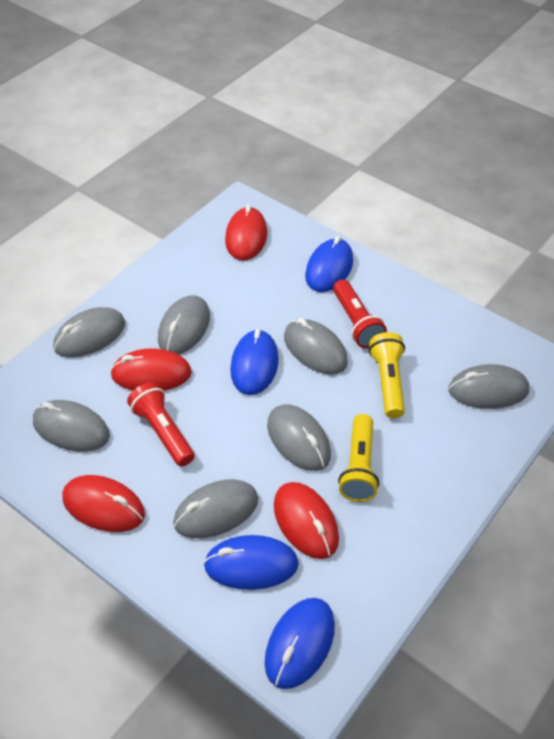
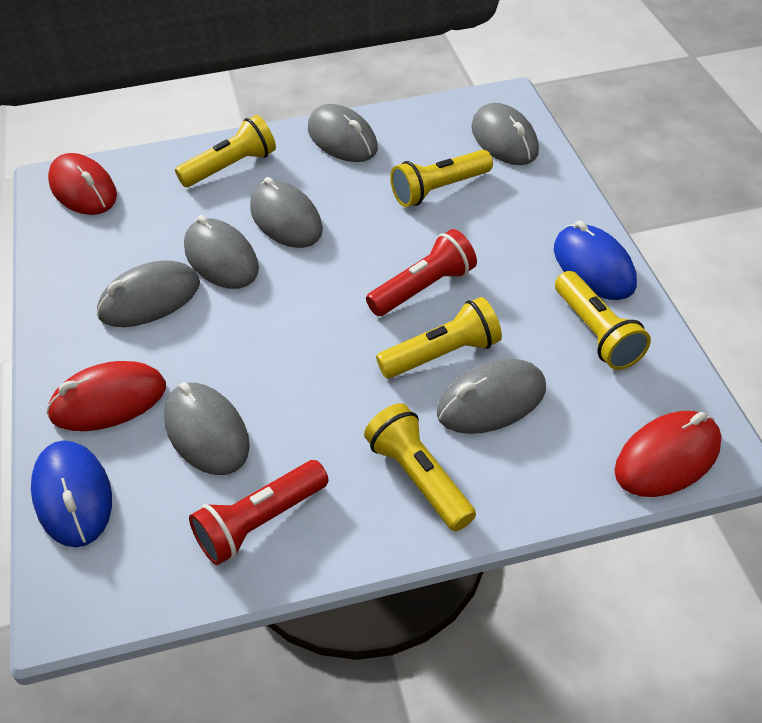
blue mouse: 4 -> 2
red mouse: 4 -> 3
yellow flashlight: 2 -> 5

